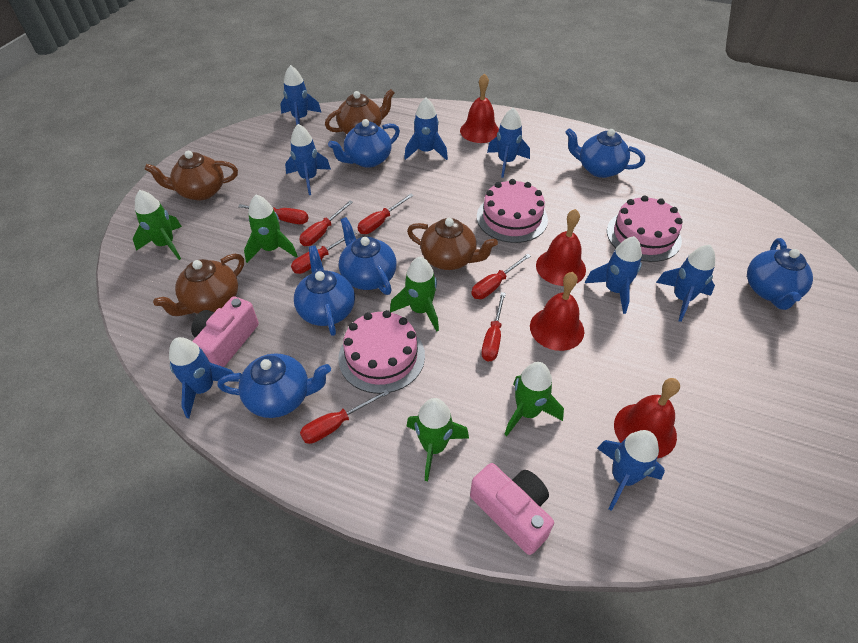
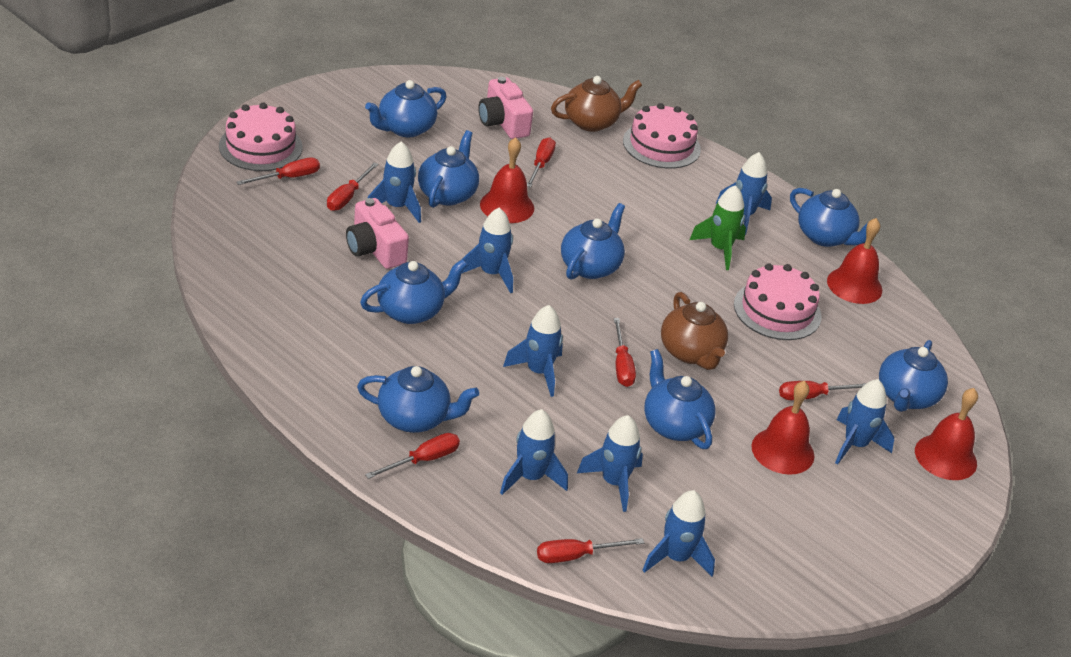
blue teapot: 6 -> 8
brown teapot: 4 -> 2
green rocket: 5 -> 1

